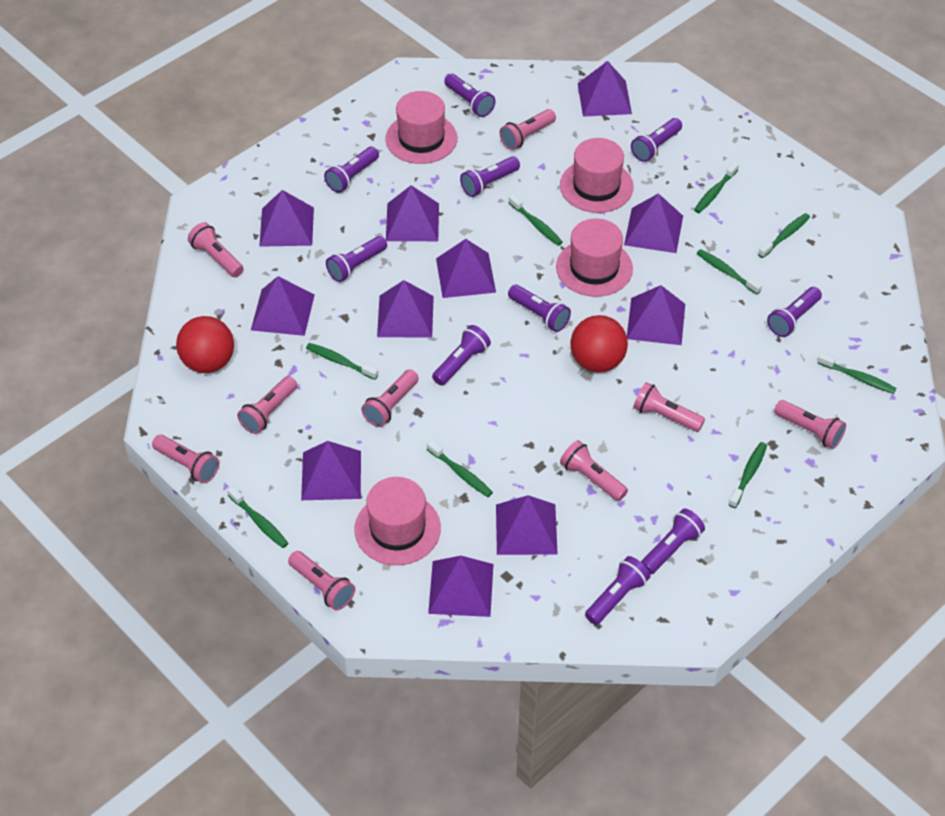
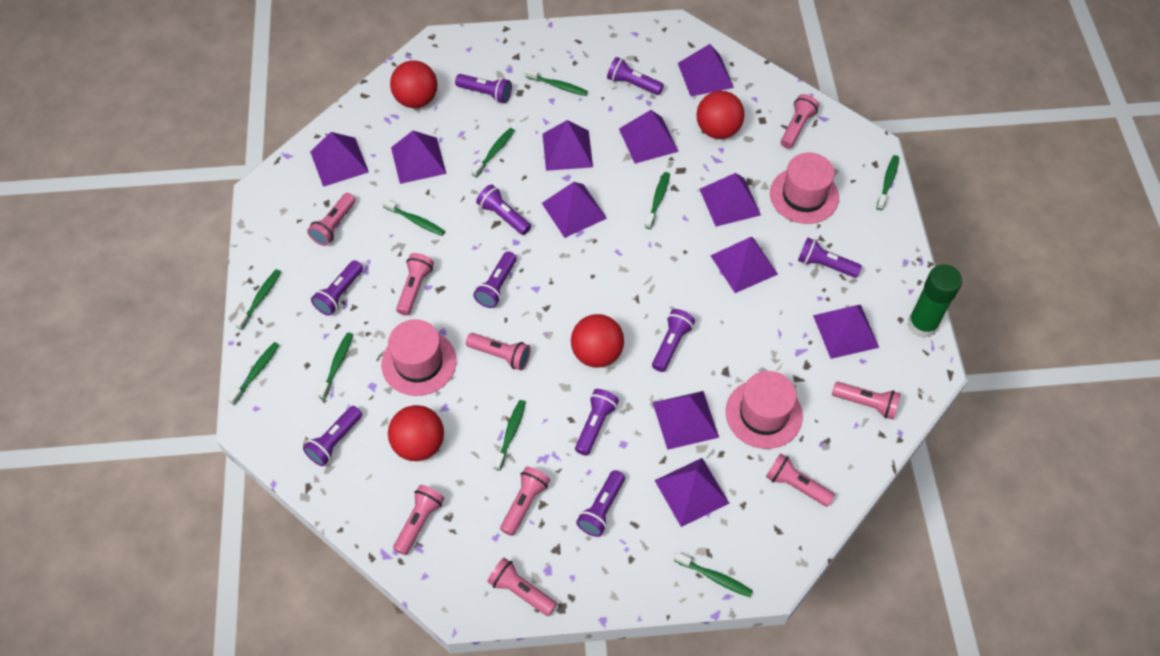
green glue stick: 0 -> 1
green toothbrush: 9 -> 10
pink hat: 4 -> 3
red ball: 2 -> 4

